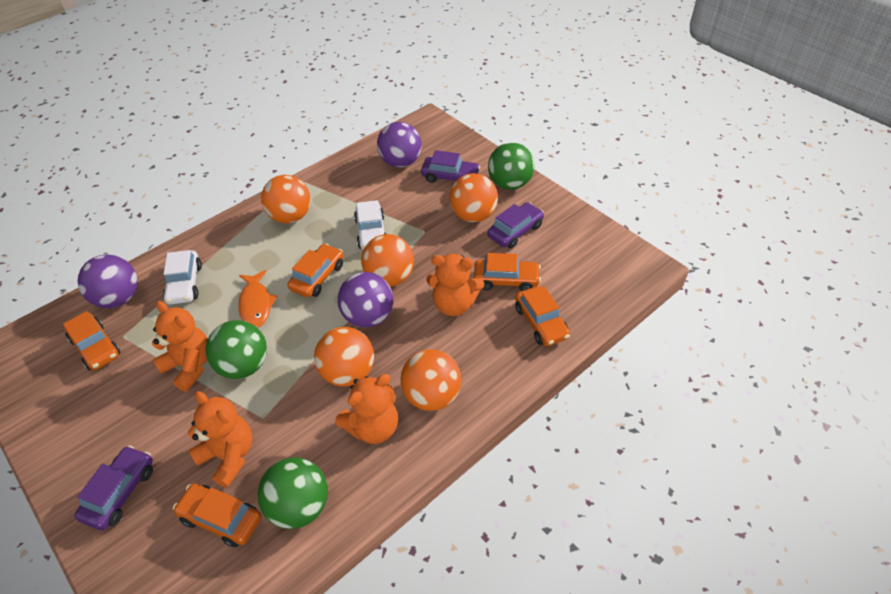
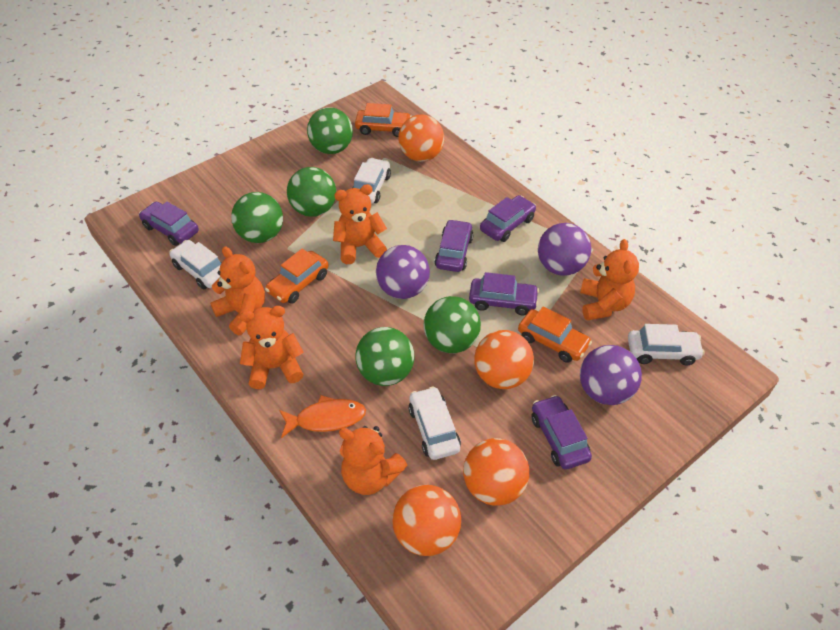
green ball: 3 -> 5
orange ball: 5 -> 4
orange car: 5 -> 3
orange teddy bear: 4 -> 5
purple car: 3 -> 5
white car: 2 -> 4

